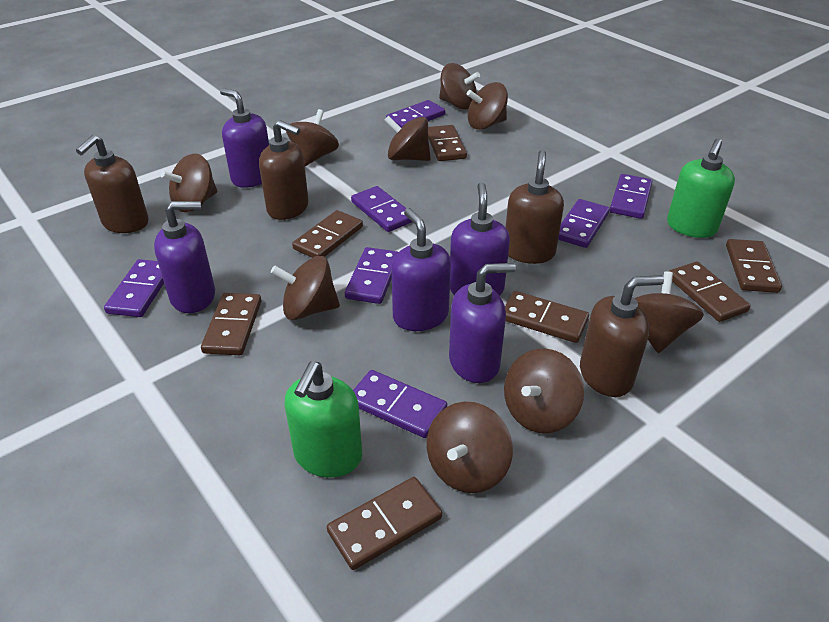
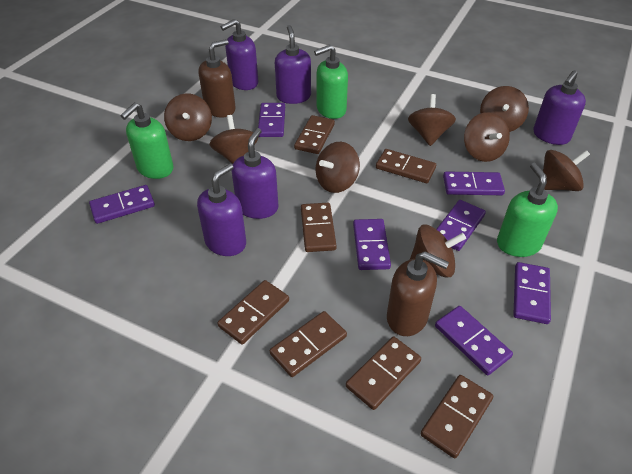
brown soap dispenser: 4 -> 2
brown spinning top: 9 -> 8
green soap dispenser: 2 -> 3

